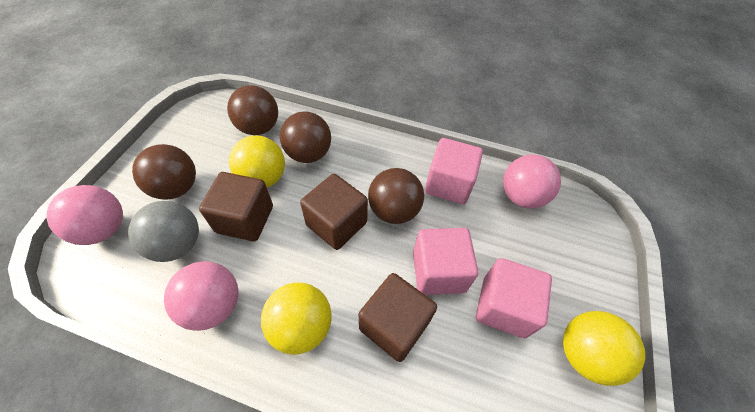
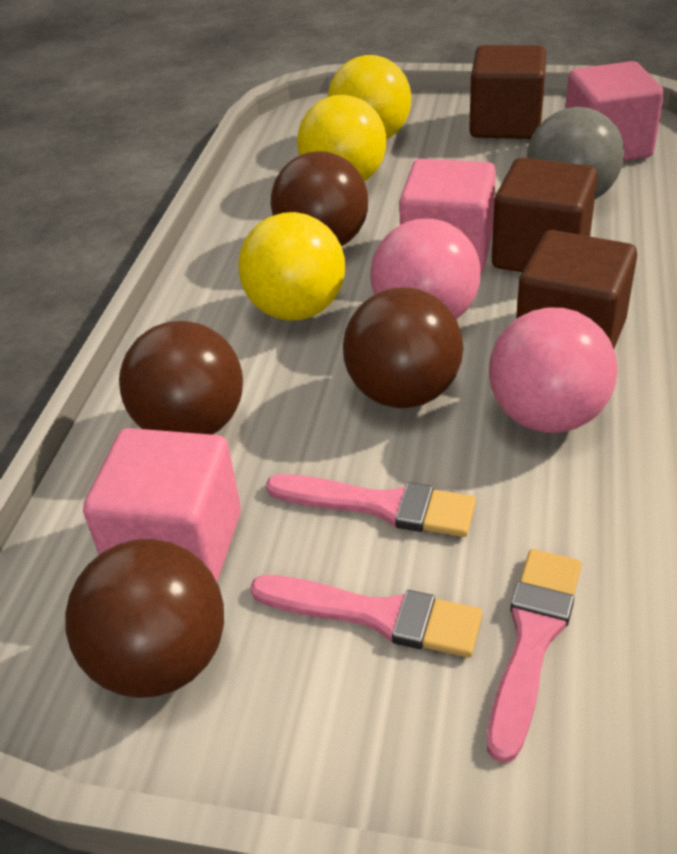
pink ball: 3 -> 2
pink brush: 0 -> 3

